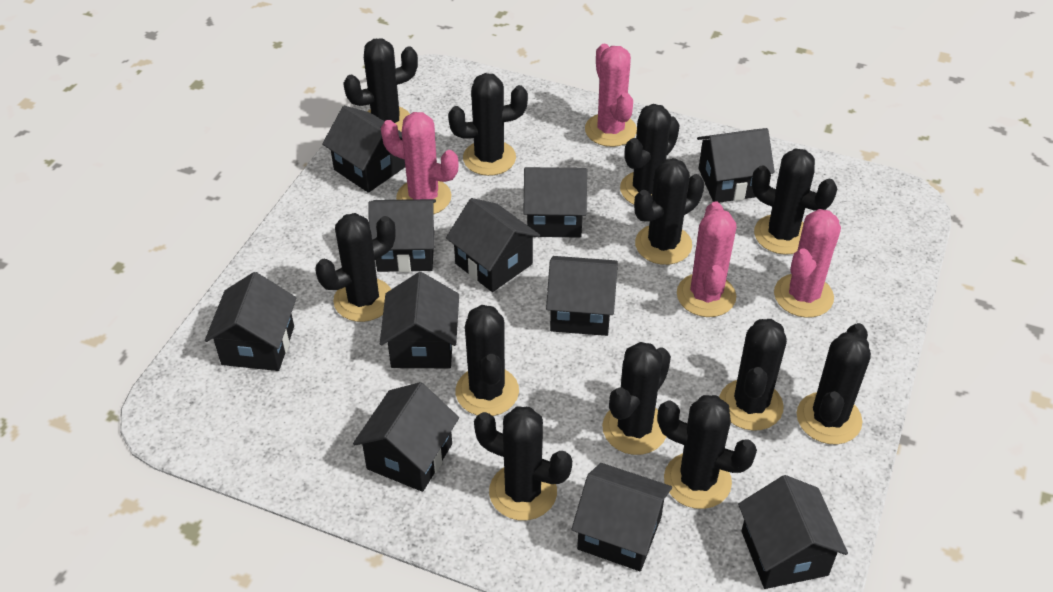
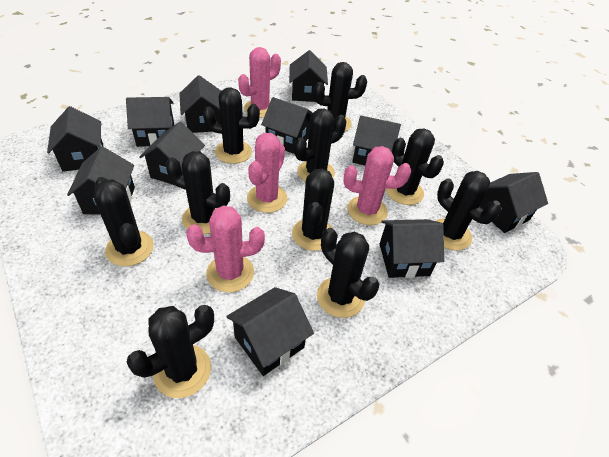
black cactus: 12 -> 10

